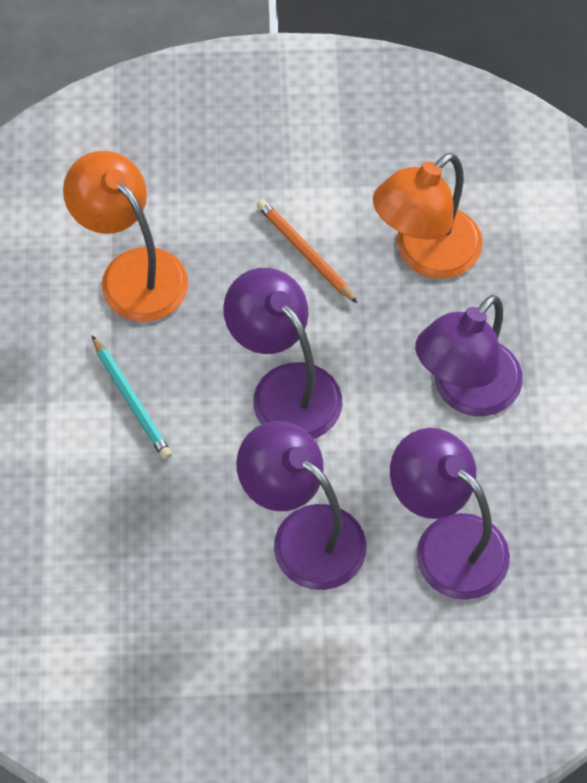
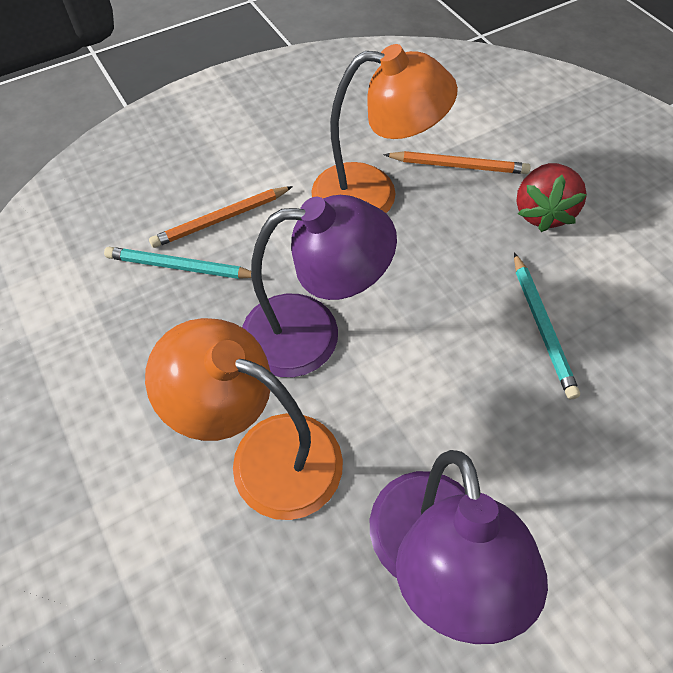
orange pencil: 1 -> 2
purple lamp: 4 -> 2
red strawberry: 0 -> 1
turquoise pencil: 1 -> 2

